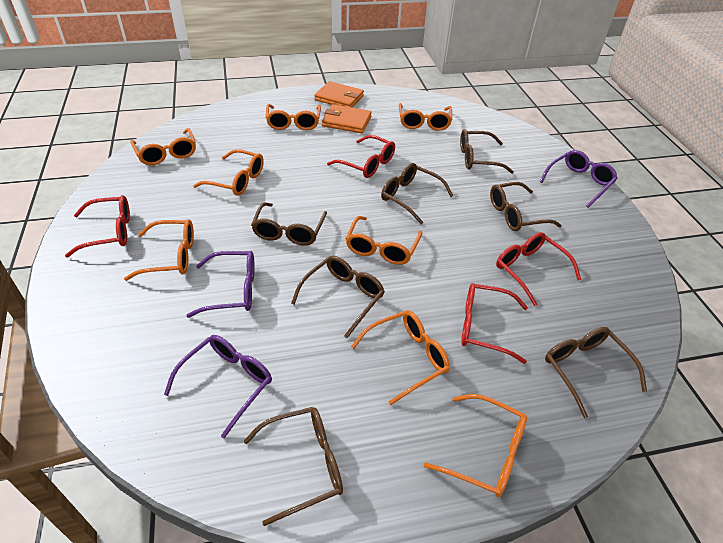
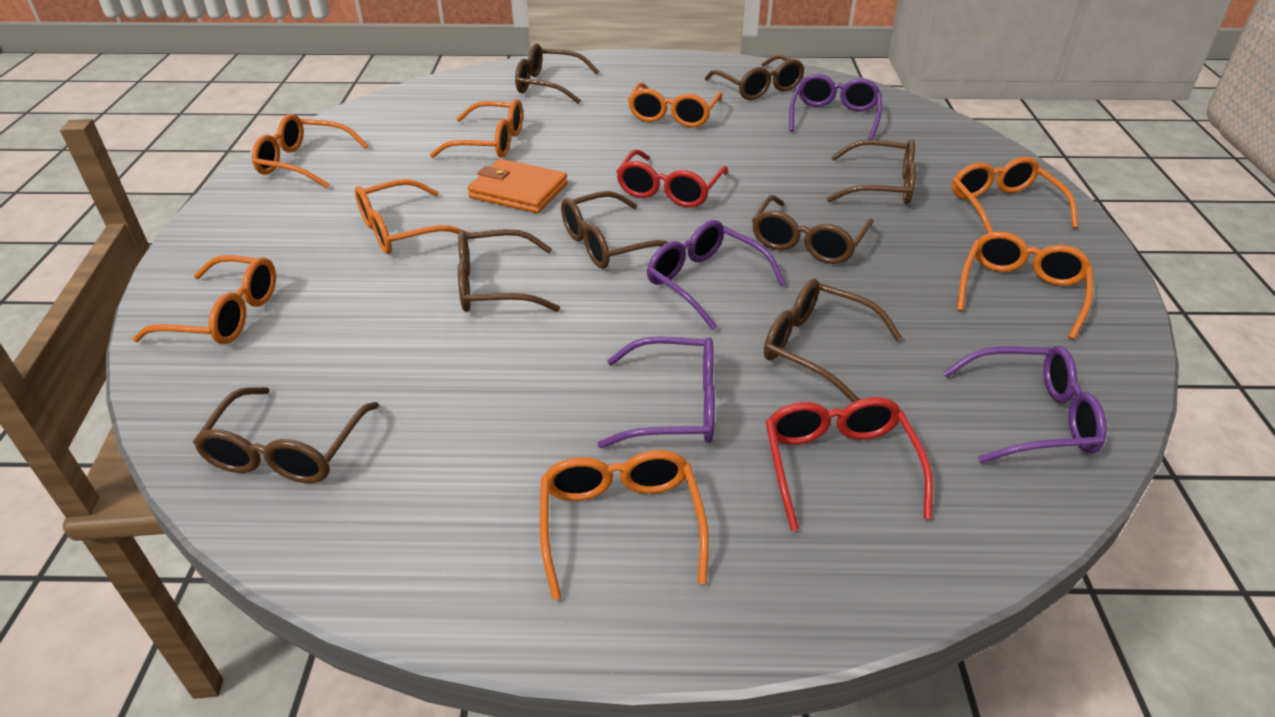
brown glasses: 7 -> 8
orange wallet: 2 -> 1
purple glasses: 3 -> 4
red glasses: 4 -> 2

